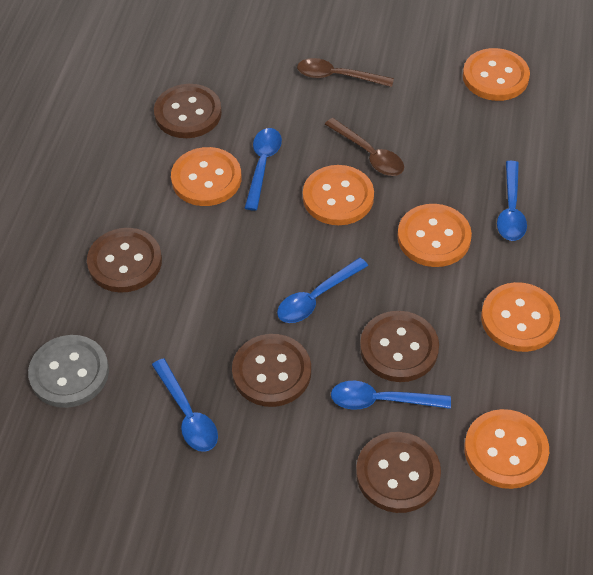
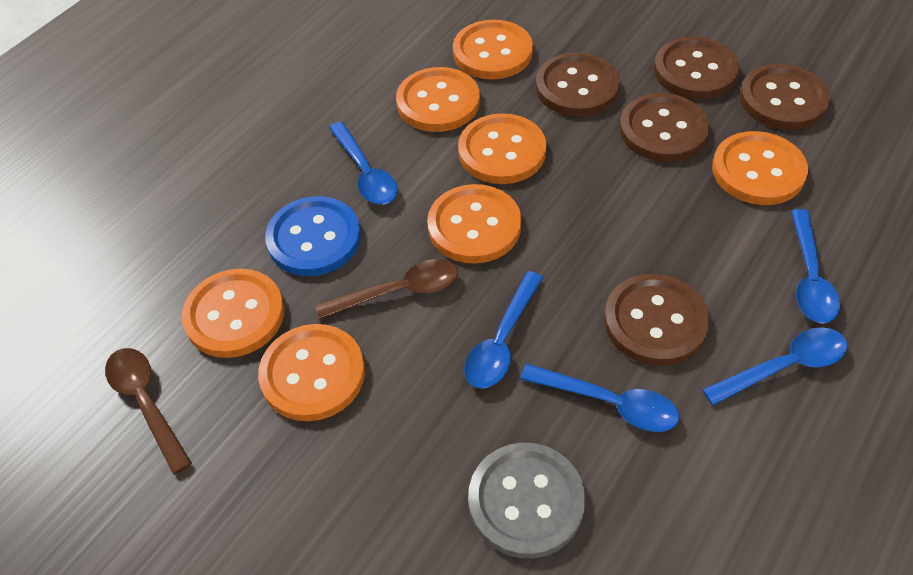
blue button: 0 -> 1
orange button: 6 -> 7

